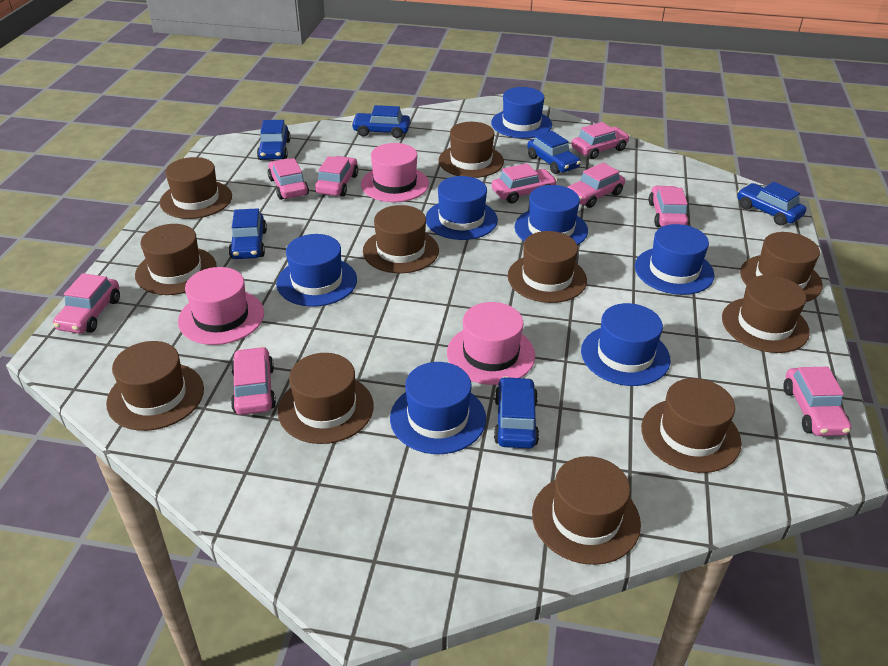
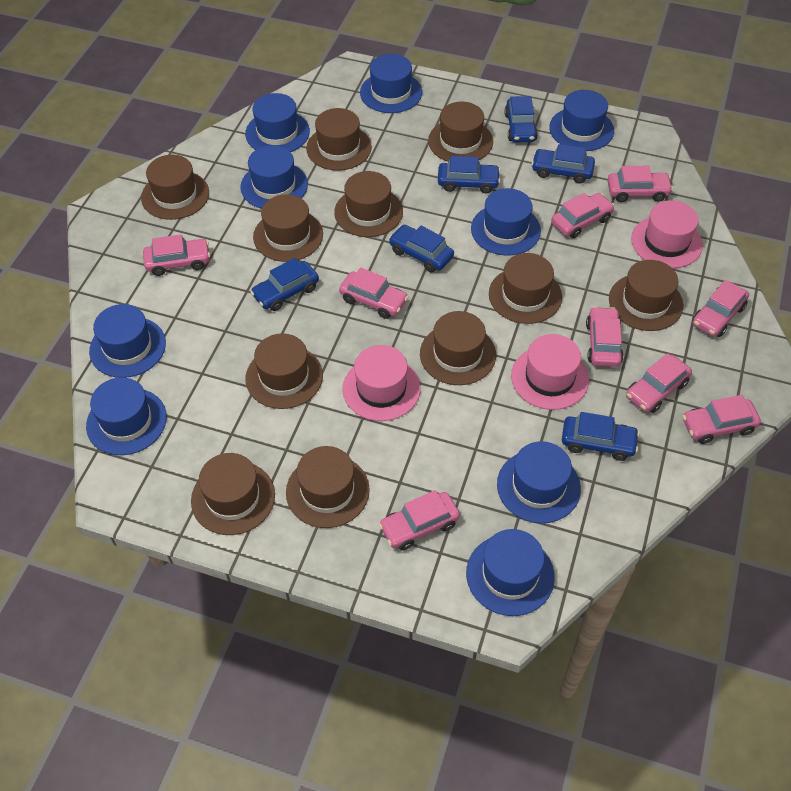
blue hat: 7 -> 9

